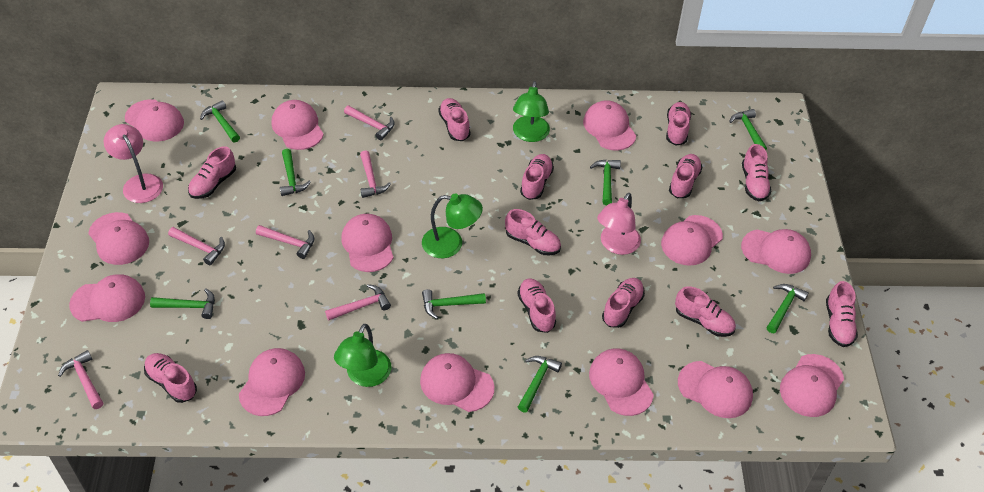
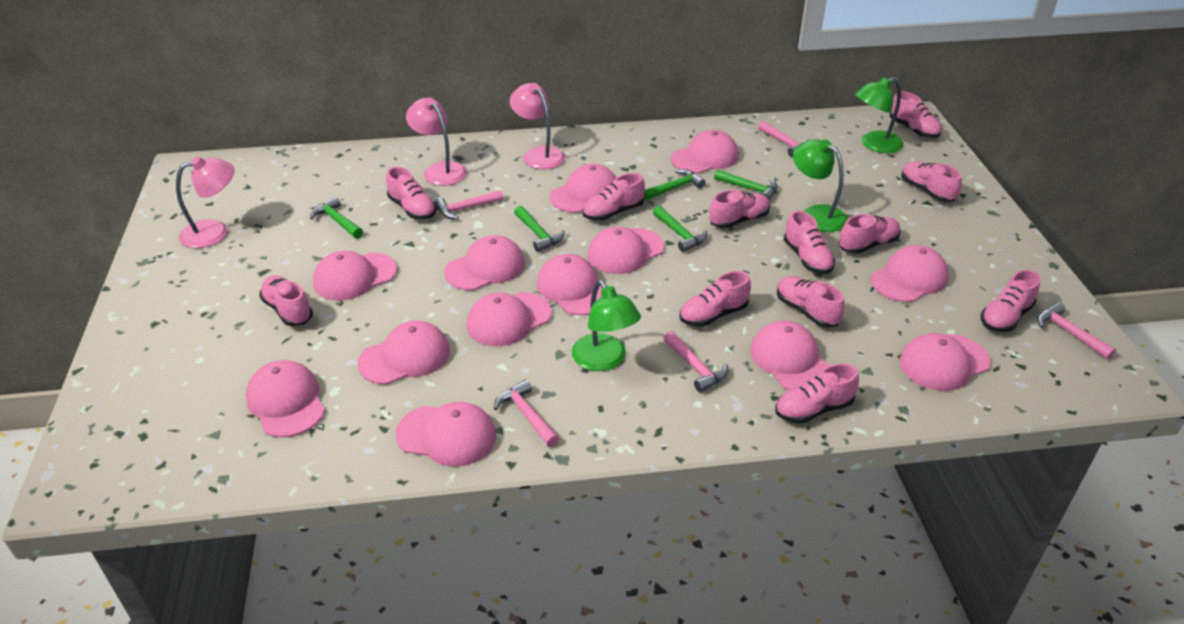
green hammer: 8 -> 5
pink hammer: 6 -> 5
pink lamp: 2 -> 3

